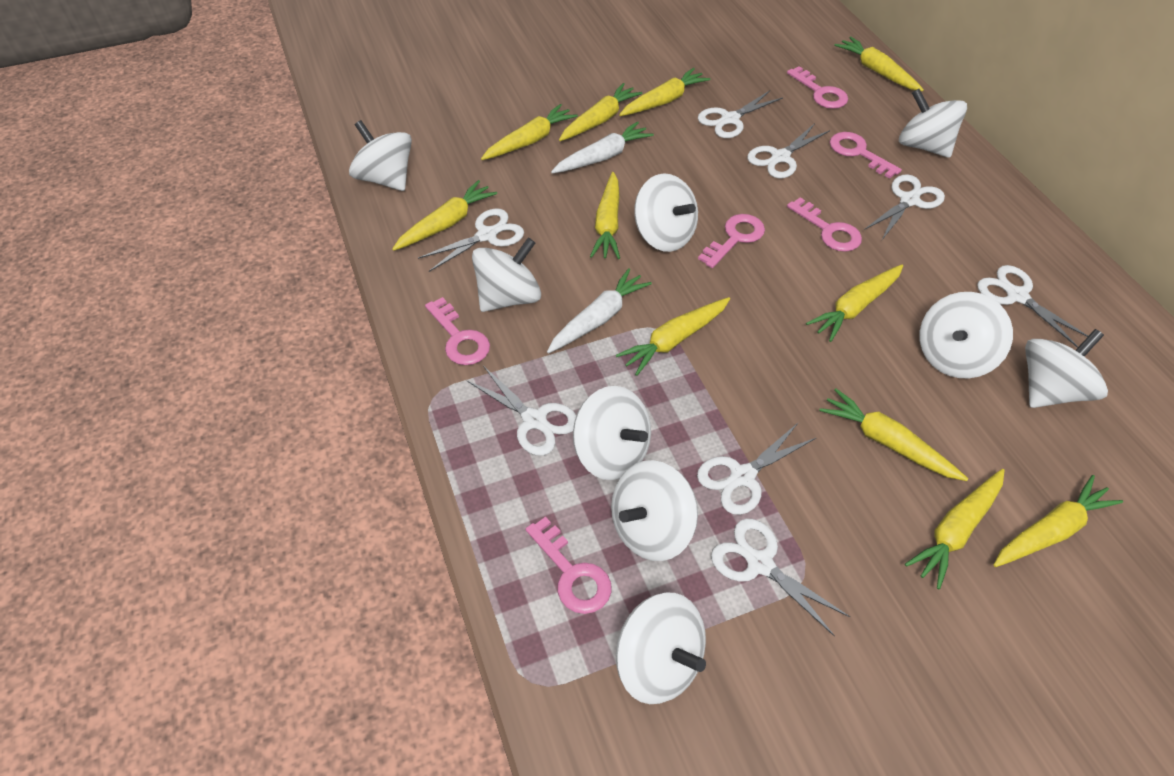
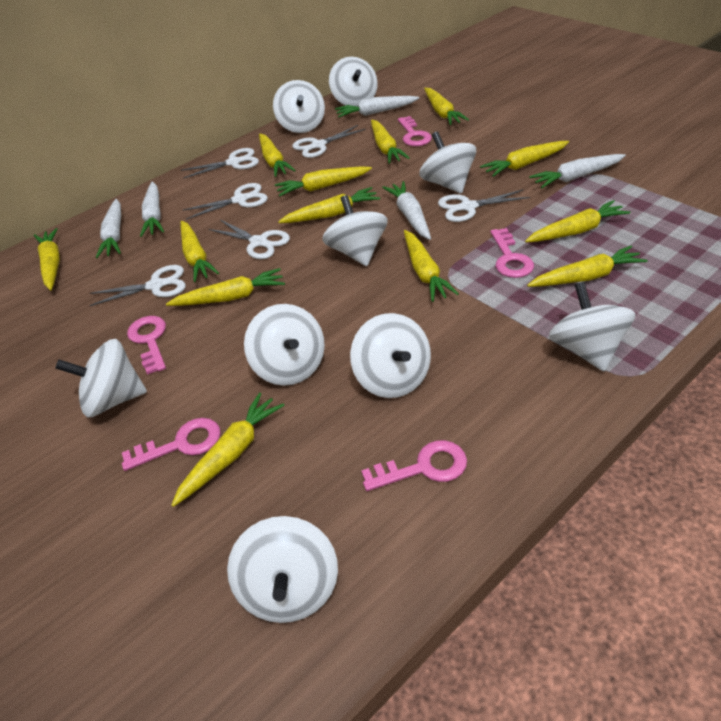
pink key: 6 -> 5
white carrot: 2 -> 5
white scissors: 8 -> 6
yellow carrot: 11 -> 13

